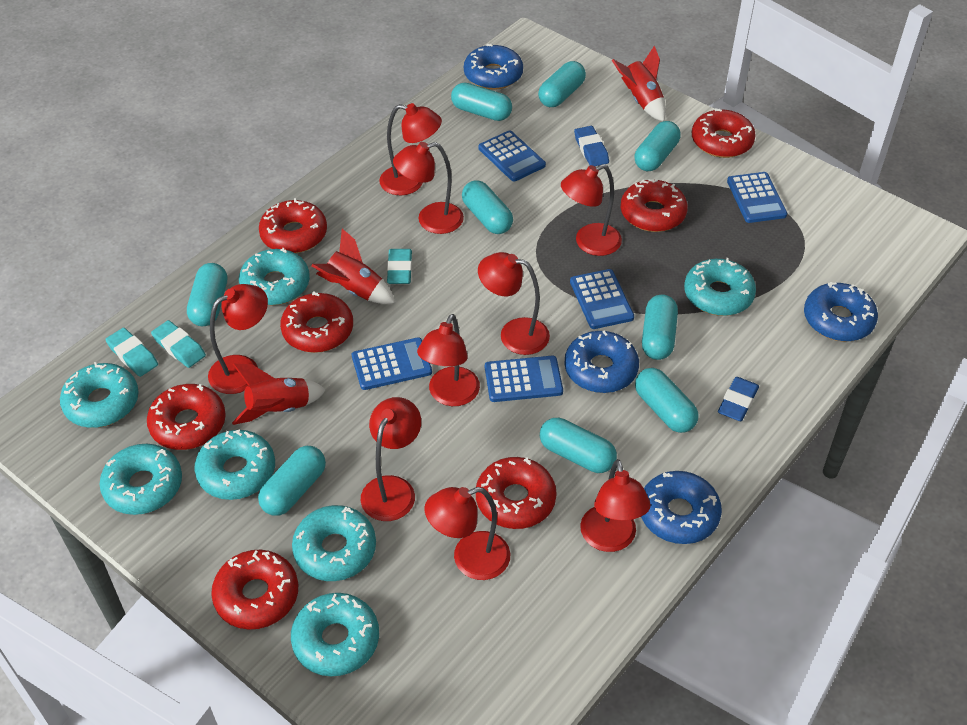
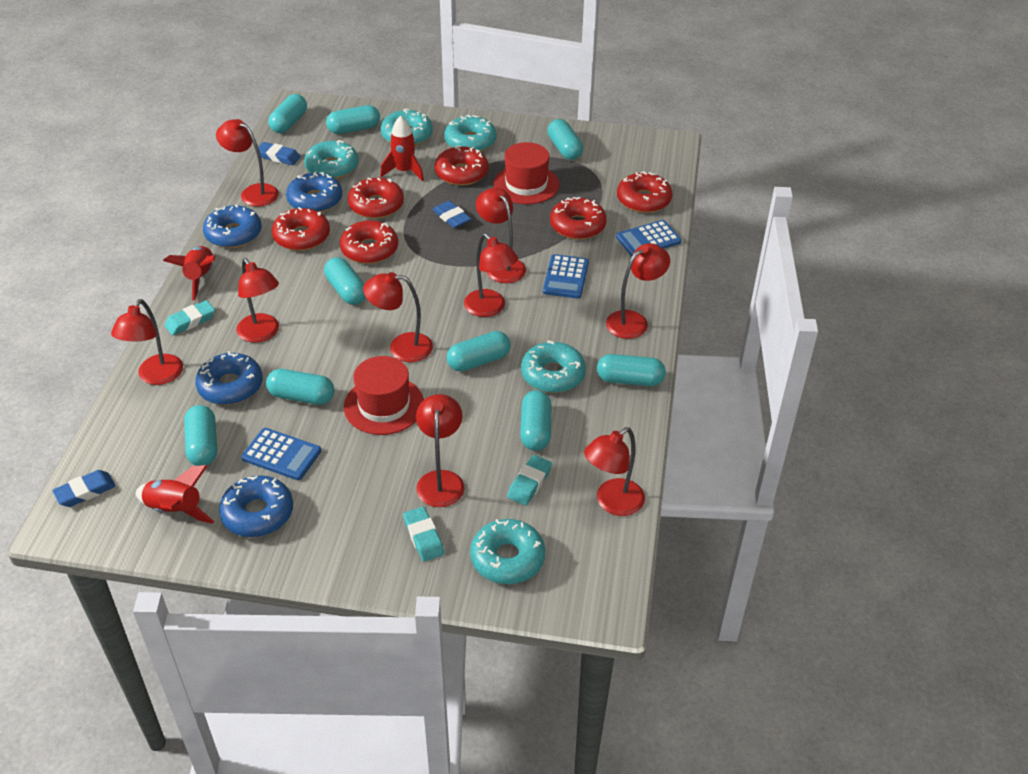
blue calculator: 5 -> 3
blue eraser: 2 -> 3
red donut: 7 -> 6
red hat: 0 -> 2
turquoise donut: 7 -> 5

